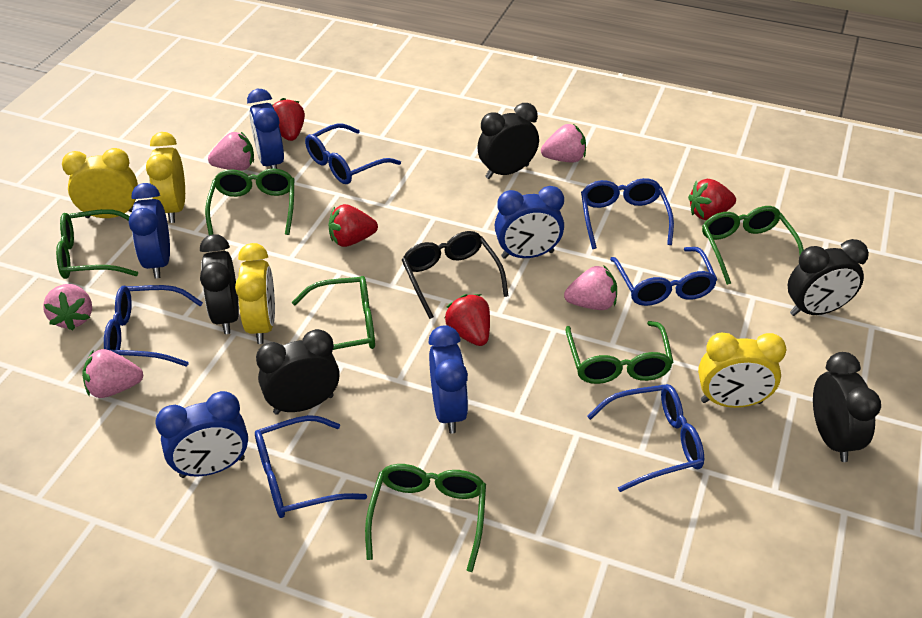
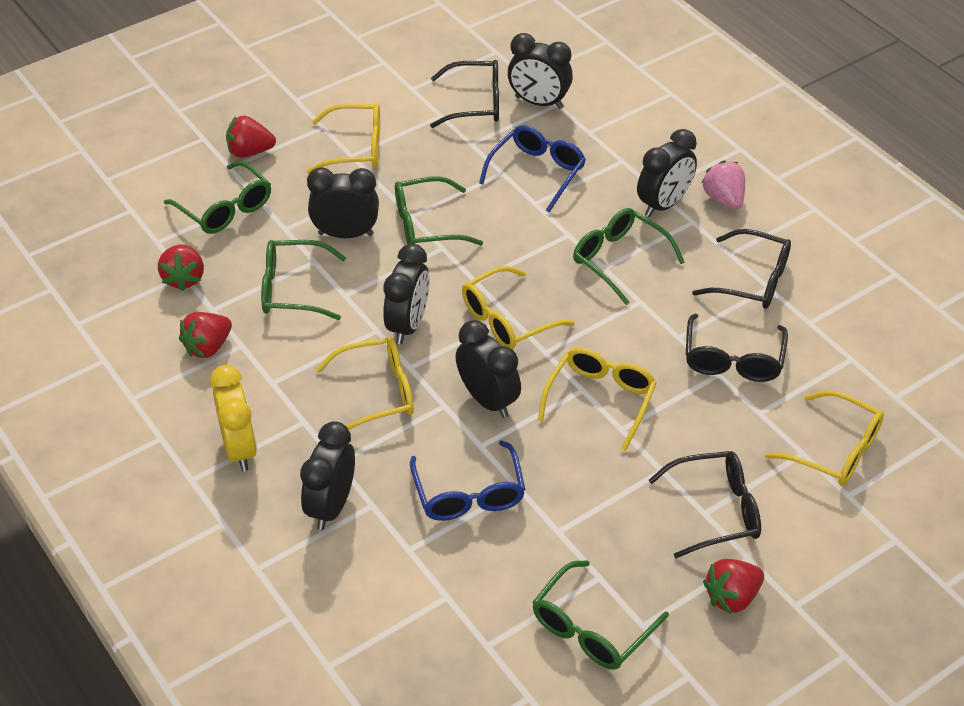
black clock: 5 -> 6
black glasses: 1 -> 4
blue clock: 5 -> 0
blue glasses: 6 -> 2
green glasses: 6 -> 5
pink strawberry: 5 -> 1
yellow clock: 4 -> 1
yellow glasses: 0 -> 5

